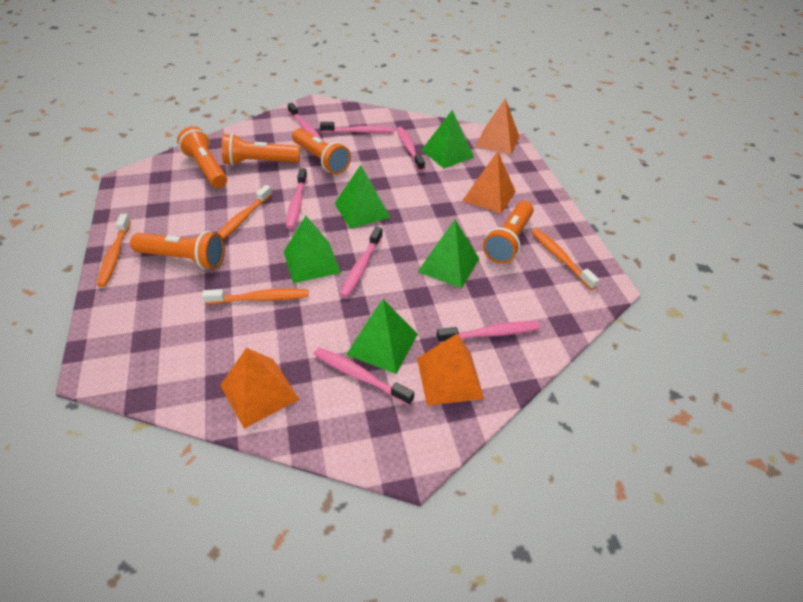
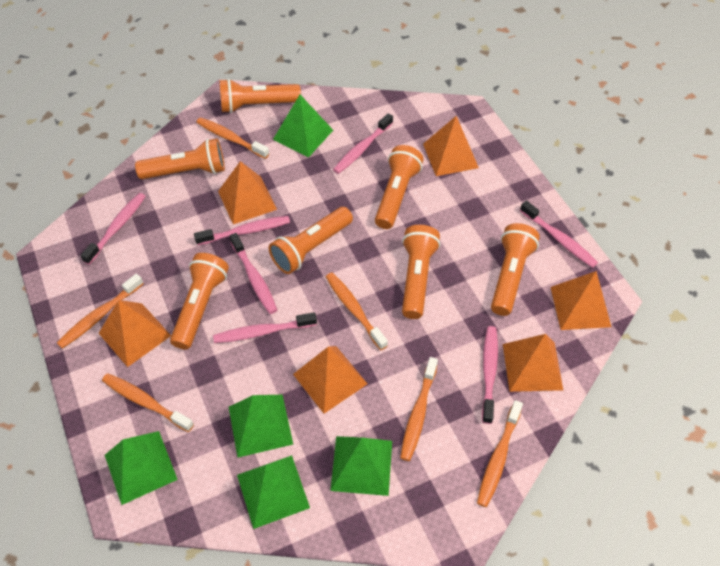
orange flashlight: 5 -> 7
orange pyramid: 4 -> 6
orange toothbrush: 4 -> 6

